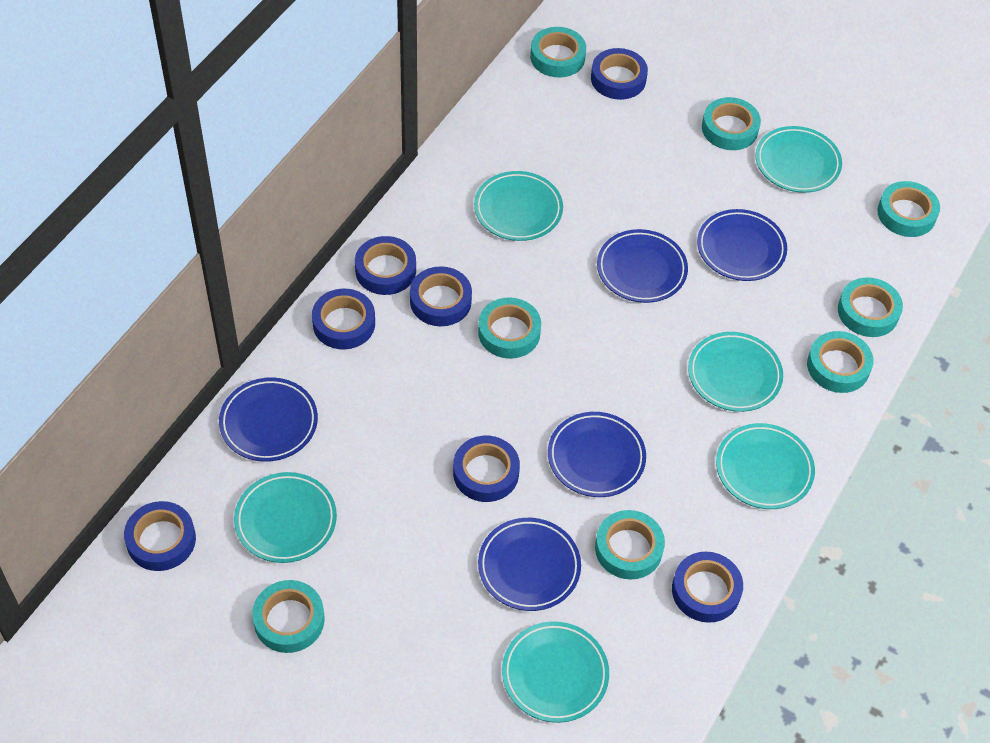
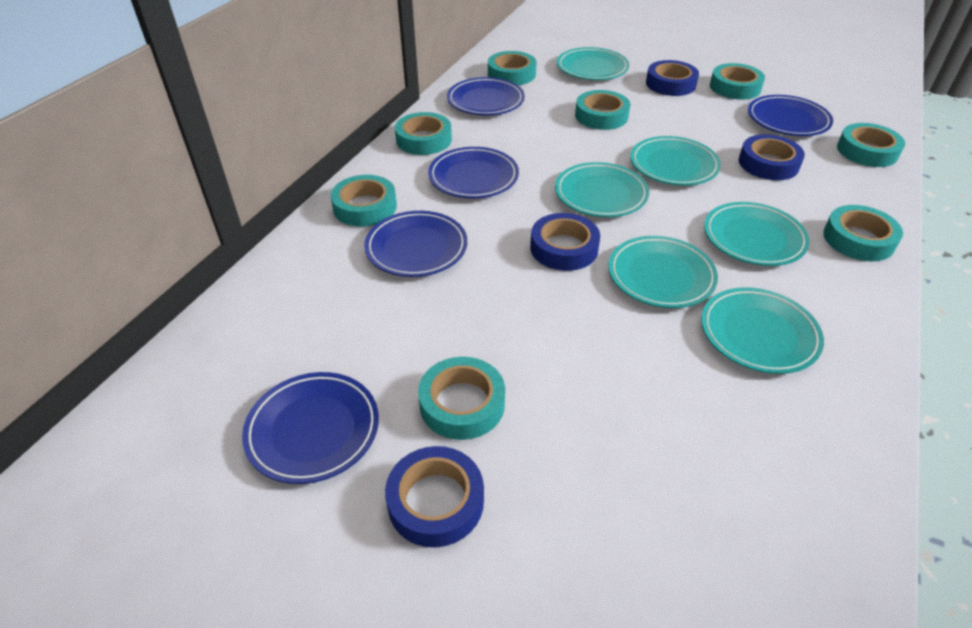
blue tape: 7 -> 4

